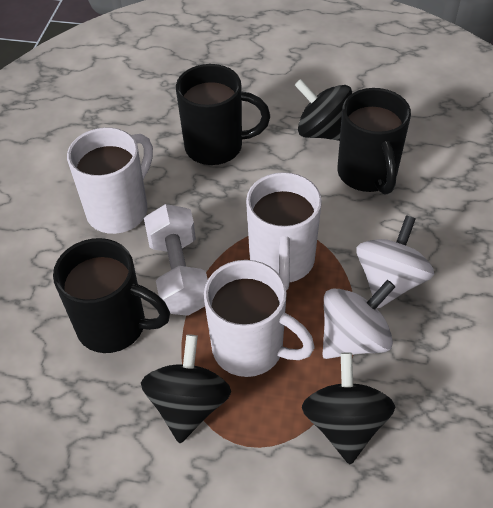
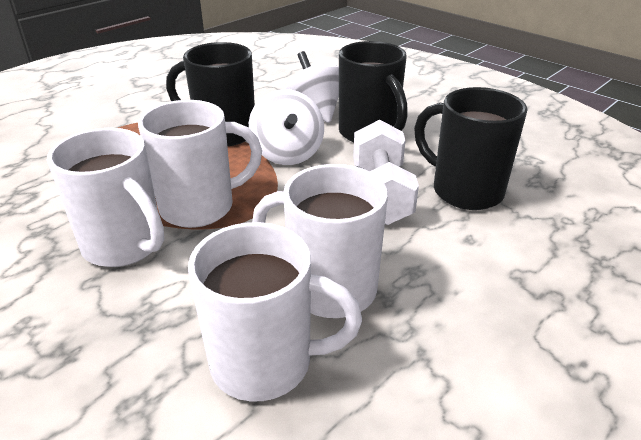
black spinning top: 3 -> 0
white mug: 3 -> 4

